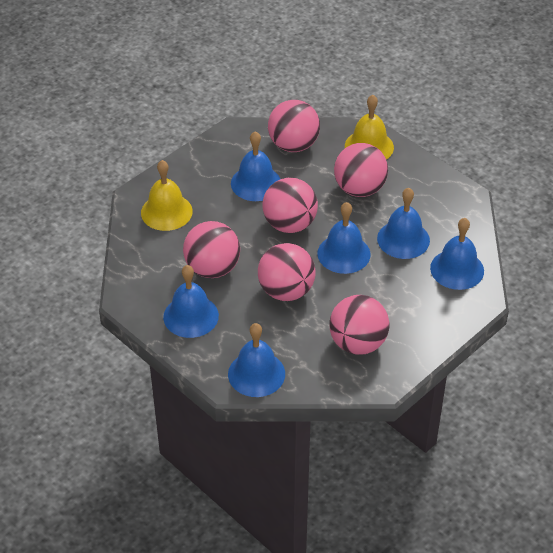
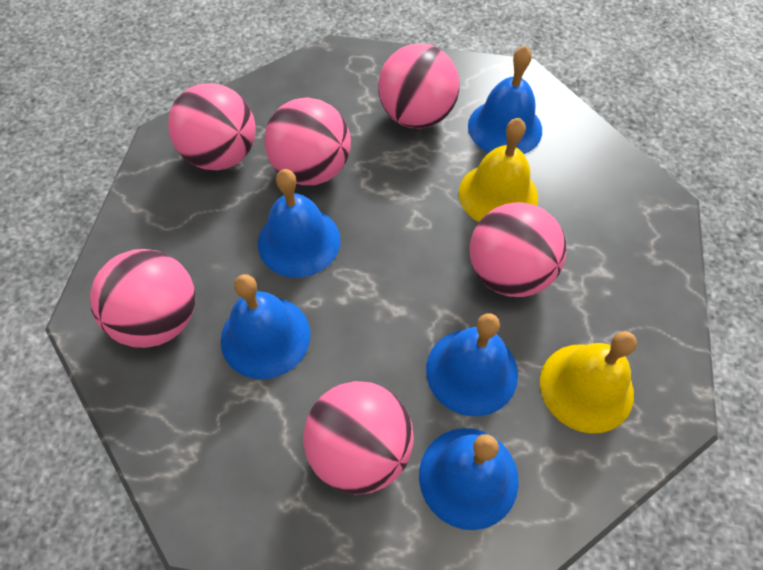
blue bell: 6 -> 5

